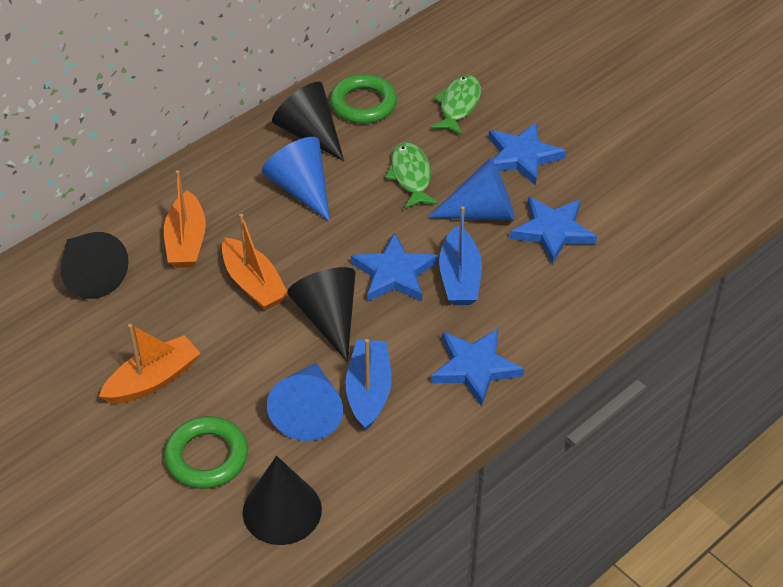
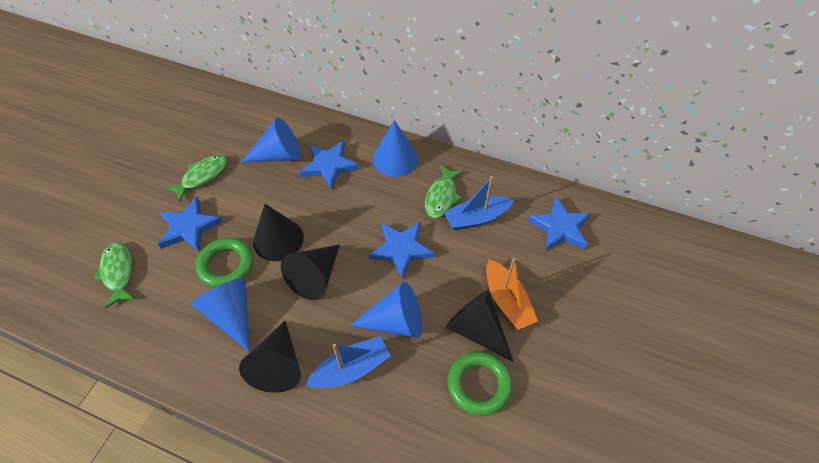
blue cone: 3 -> 4
green fish: 2 -> 3
orange boat: 3 -> 1

